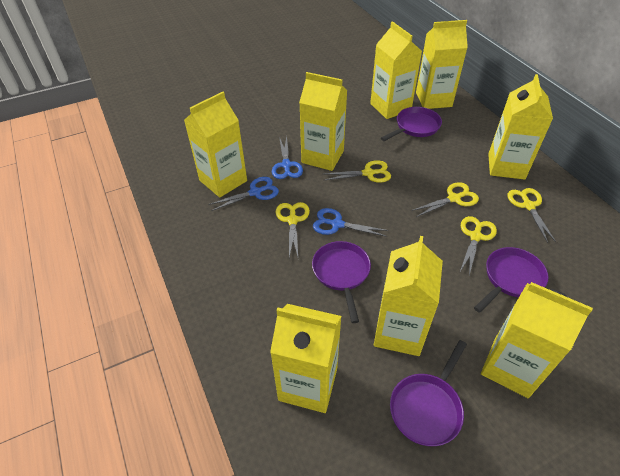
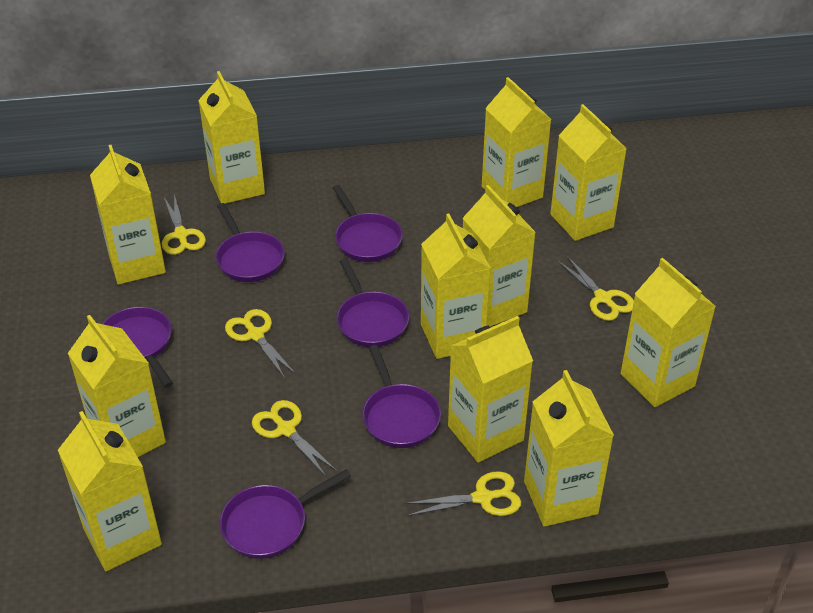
blue scissors: 3 -> 0
purple pan: 4 -> 6
yellow carton: 8 -> 11

